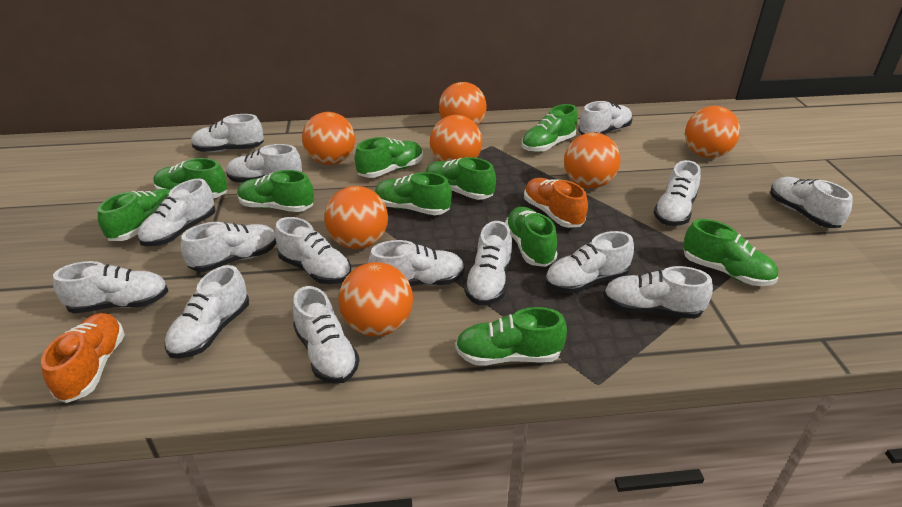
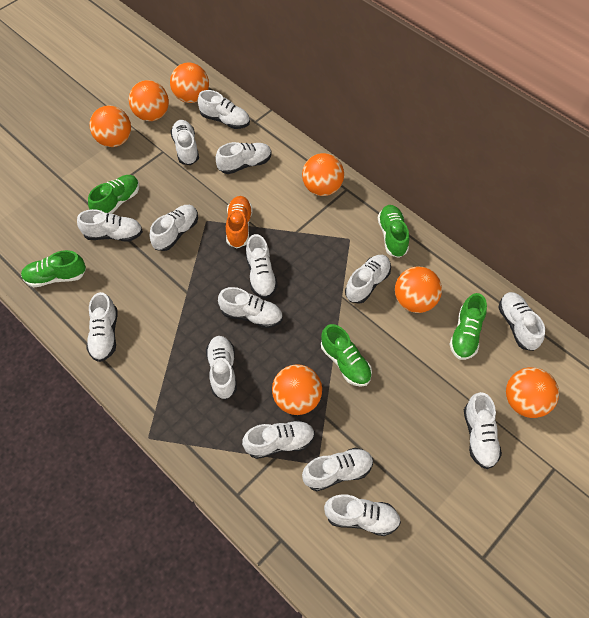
green shoe: 10 -> 5
orange shoe: 2 -> 1

